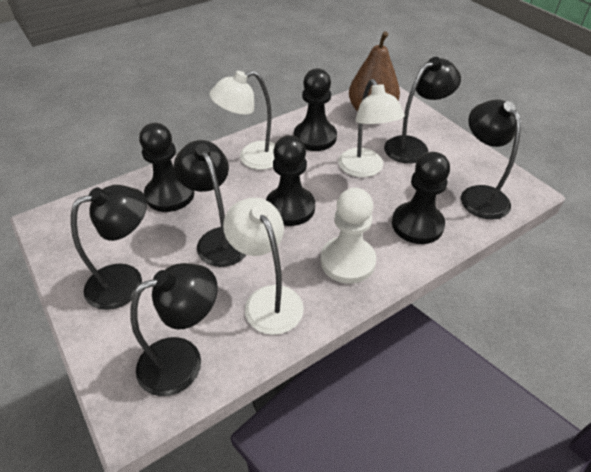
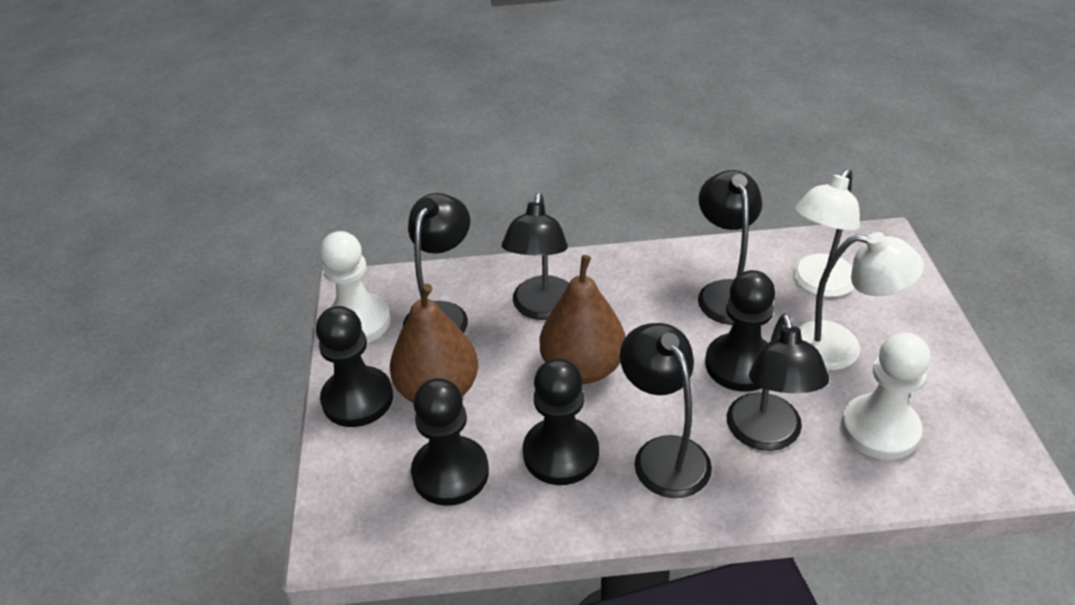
brown pear: 1 -> 2
white lamp: 3 -> 2
white pawn: 1 -> 2

